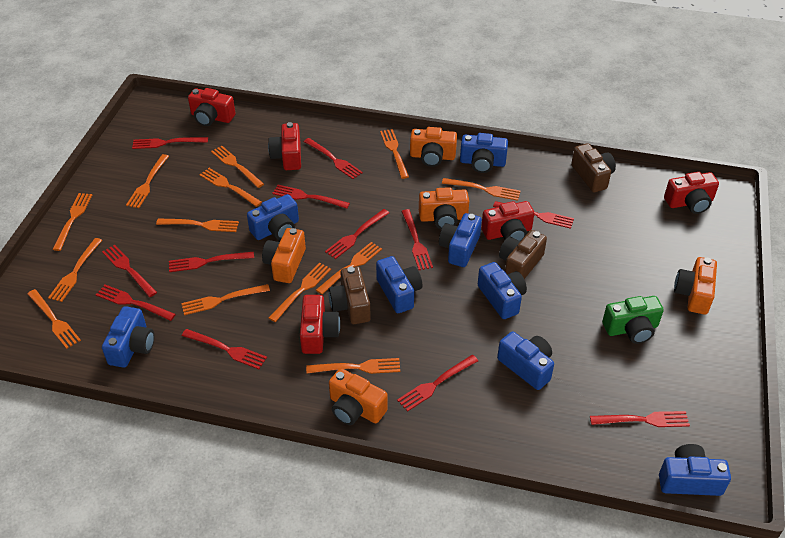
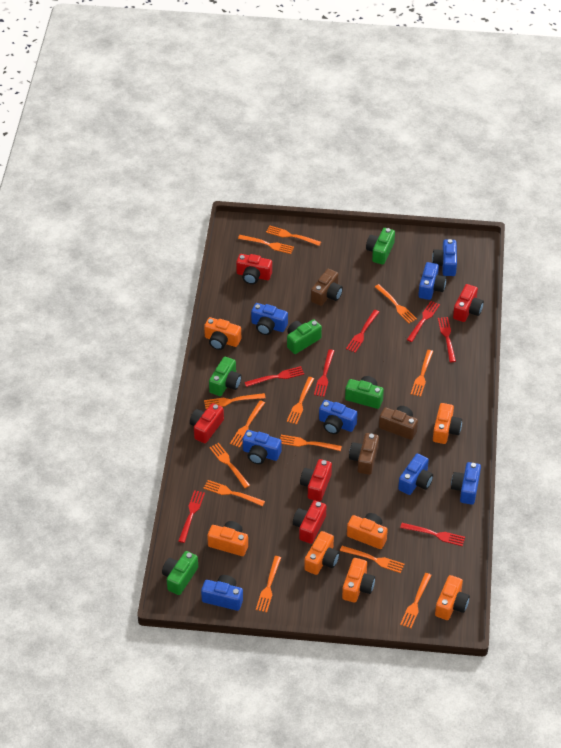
green camera: 1 -> 5
orange camera: 5 -> 7
red fork: 12 -> 7

